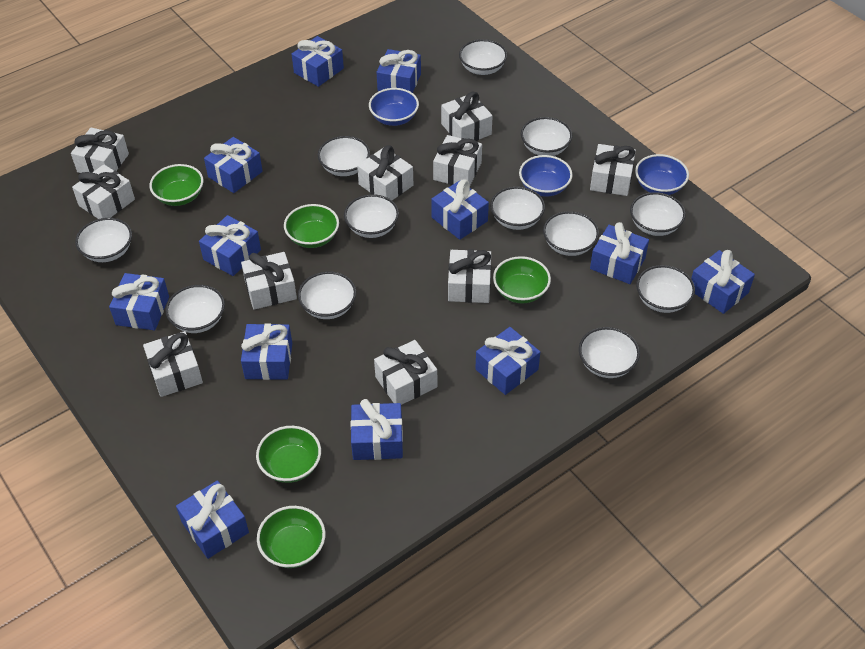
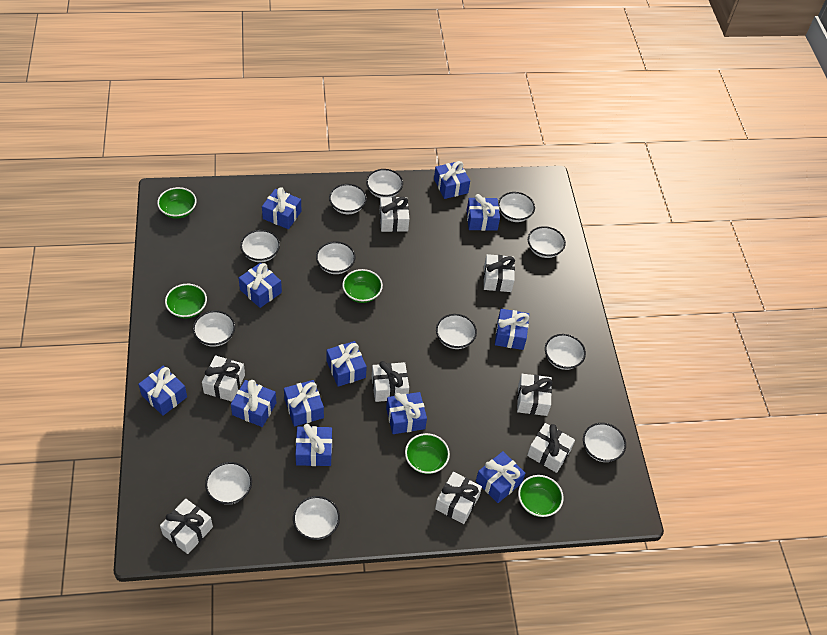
blue bowl: 3 -> 0
white gift: 10 -> 8

